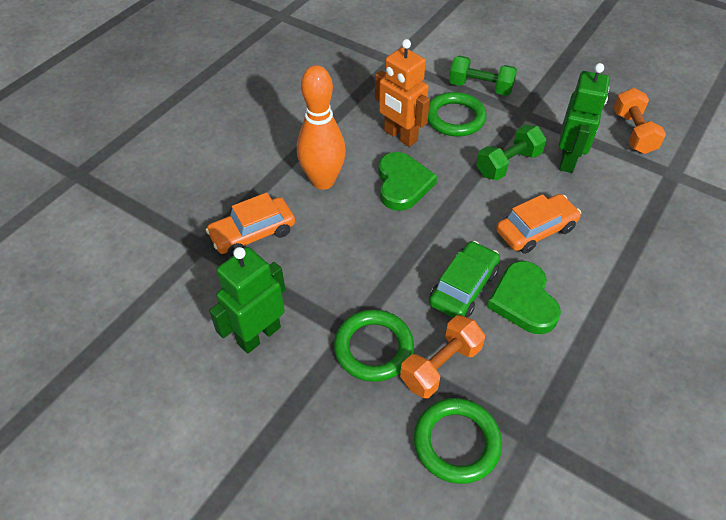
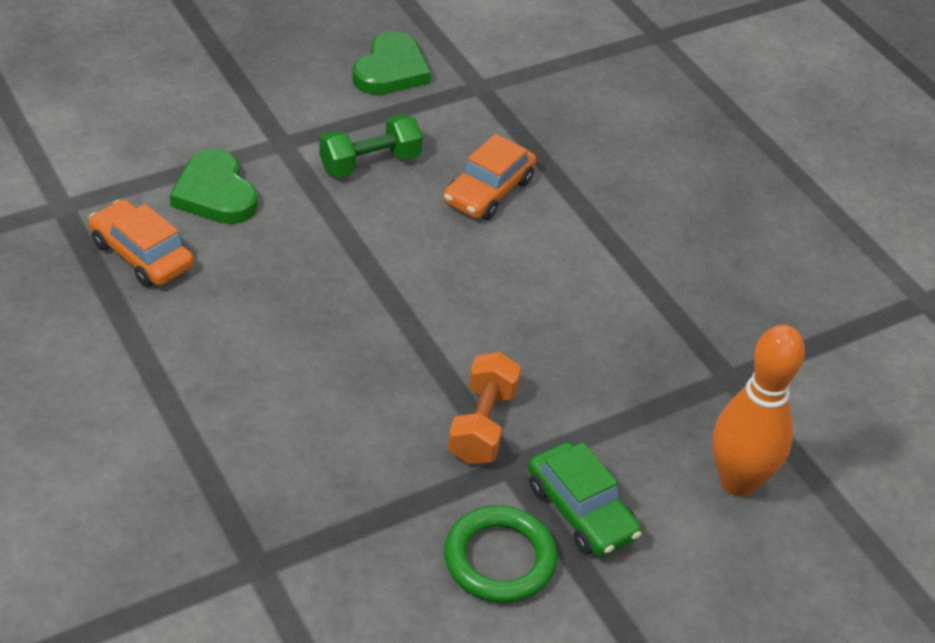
green dumbbell: 2 -> 1
green ring: 3 -> 1
green robot: 2 -> 0
orange dumbbell: 2 -> 1
orange robot: 1 -> 0

